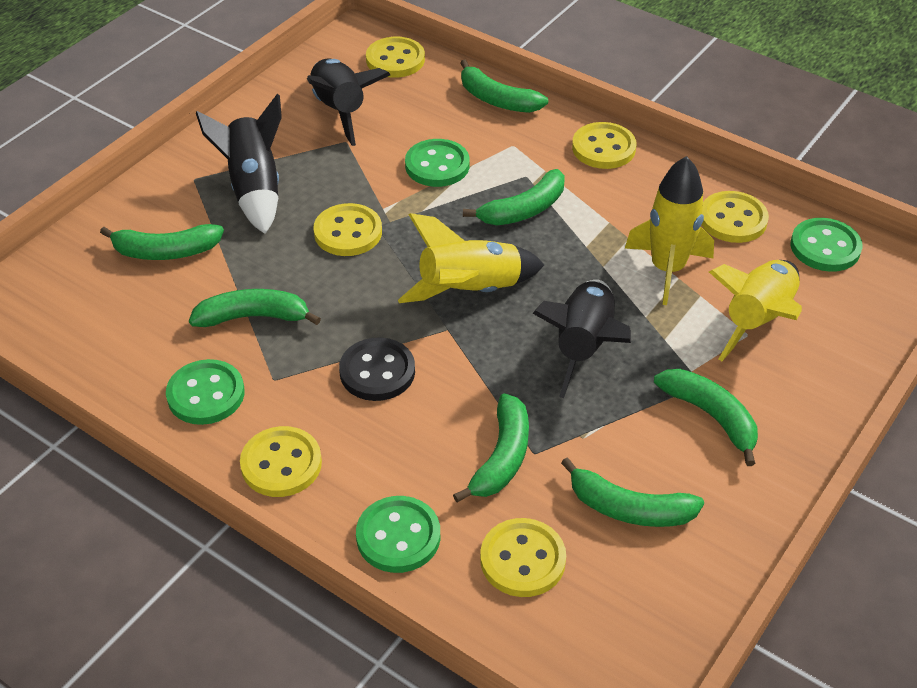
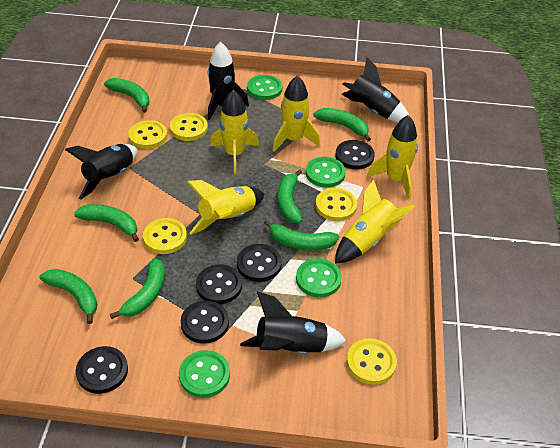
black button: 1 -> 5
black rocket: 3 -> 4
yellow button: 6 -> 5
yellow rocket: 3 -> 5

